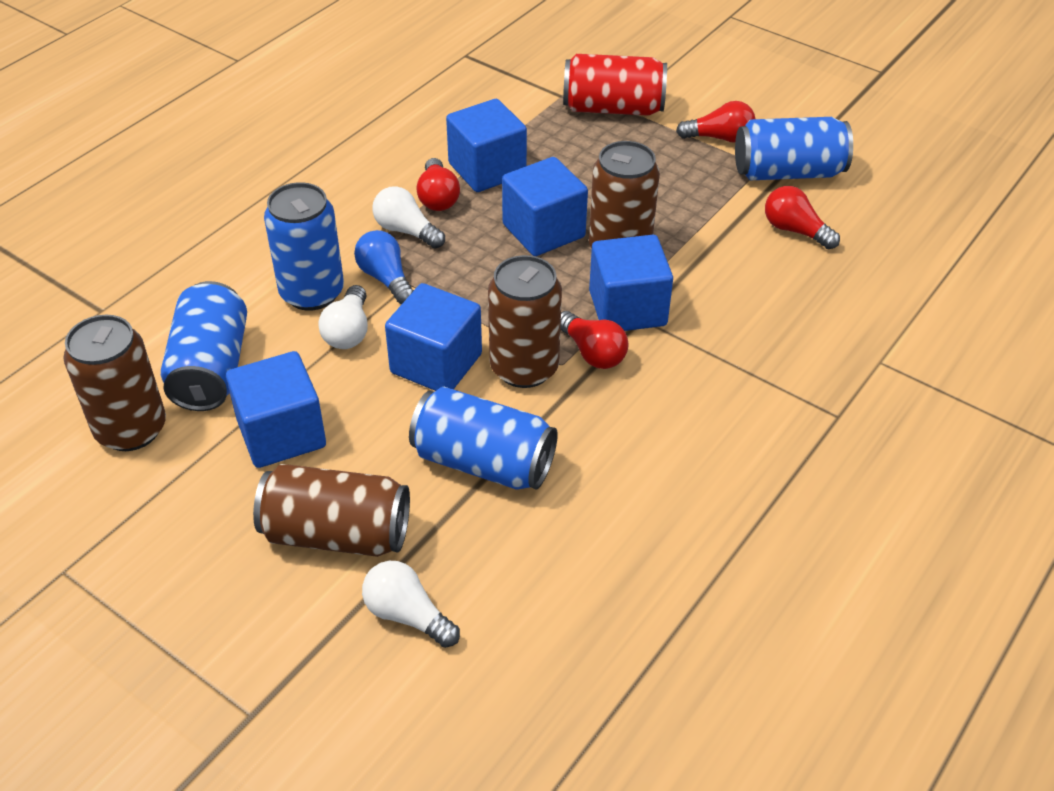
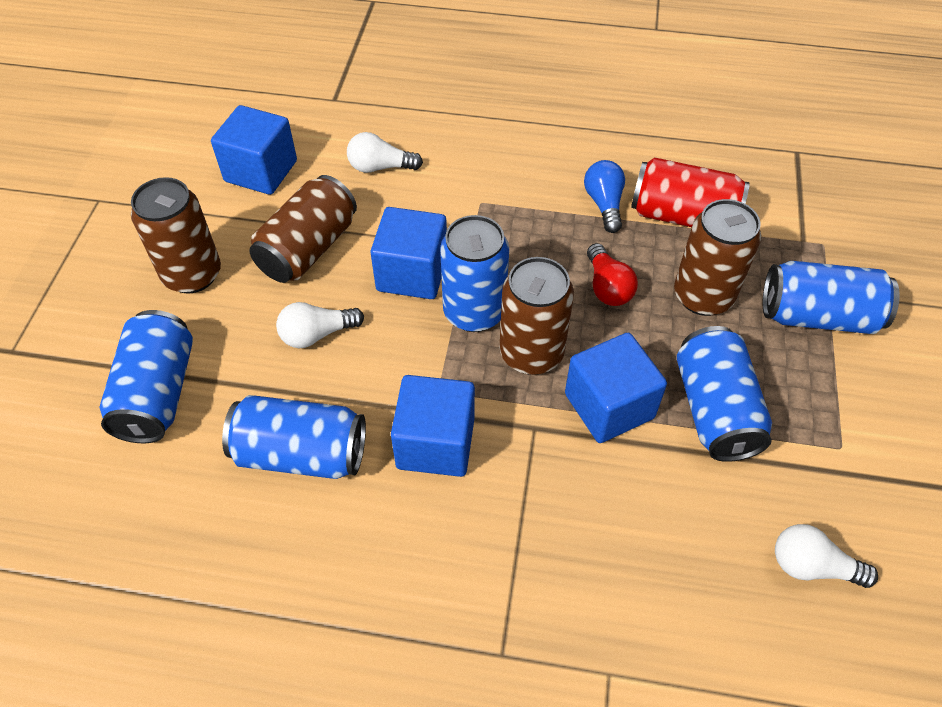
blue can: 4 -> 5
blue cube: 5 -> 4
red light bulb: 4 -> 1

